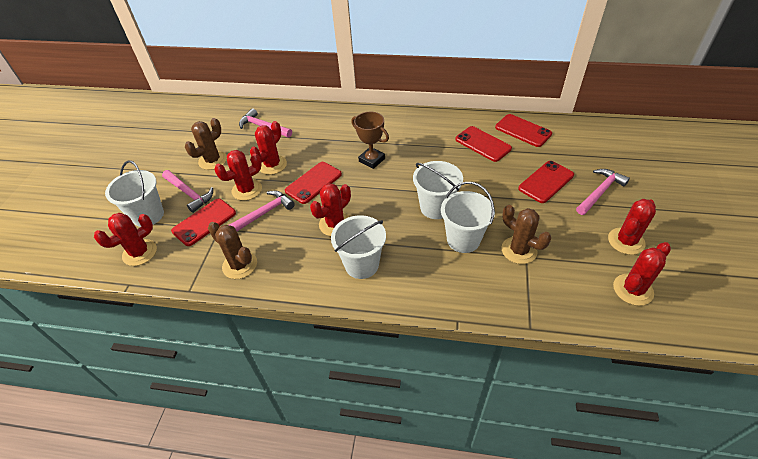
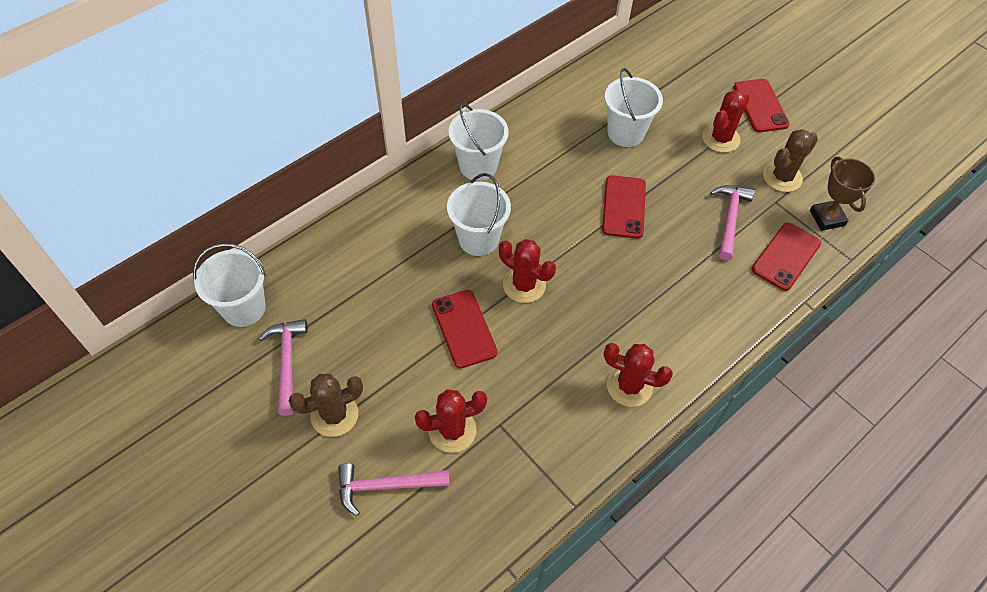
brown cactus: 3 -> 2
pink hammer: 4 -> 3
red cactus: 6 -> 4
red phone: 5 -> 4

